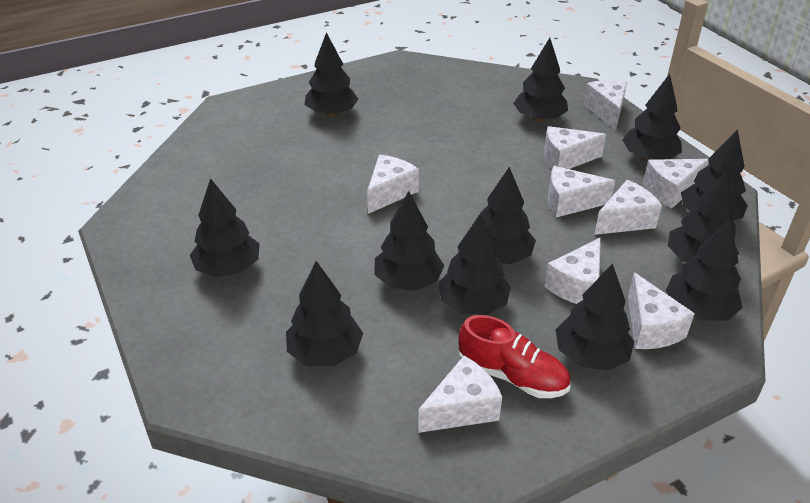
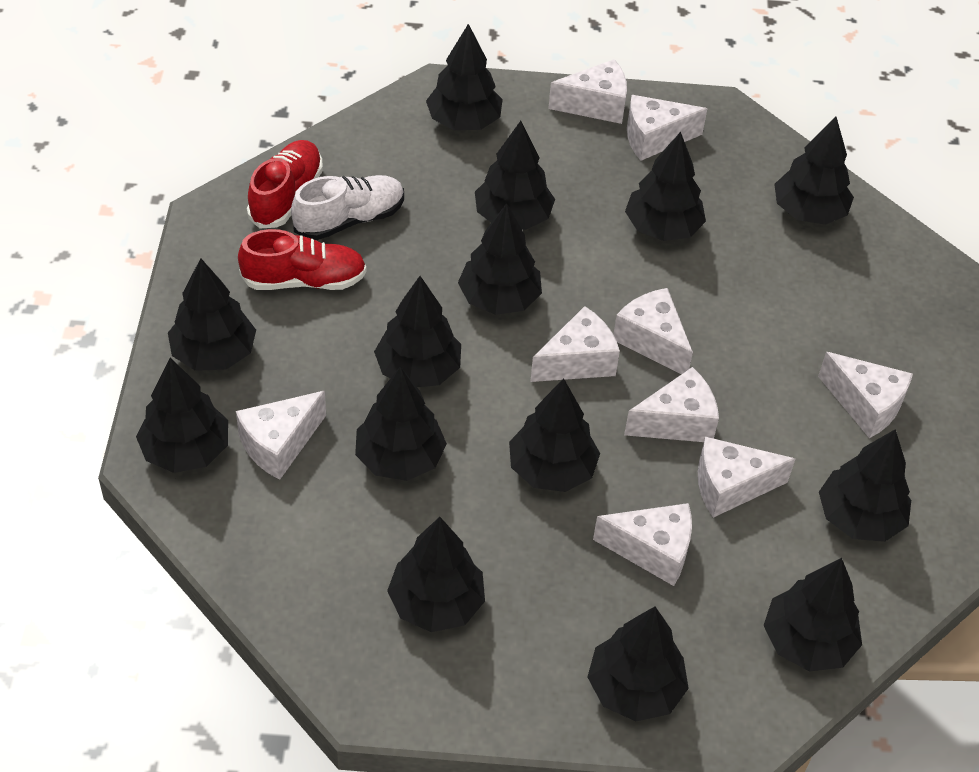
black tree: 12 -> 14
red shoe: 1 -> 2
white shoe: 0 -> 1

